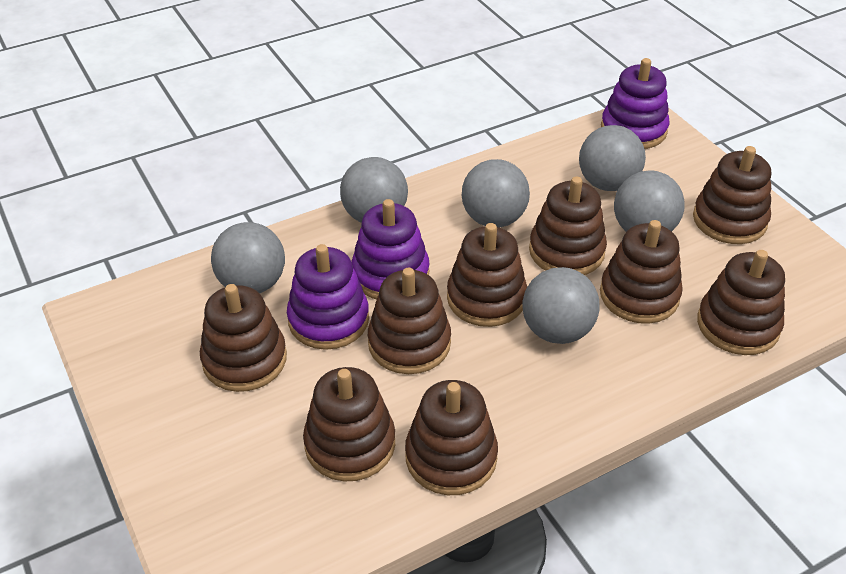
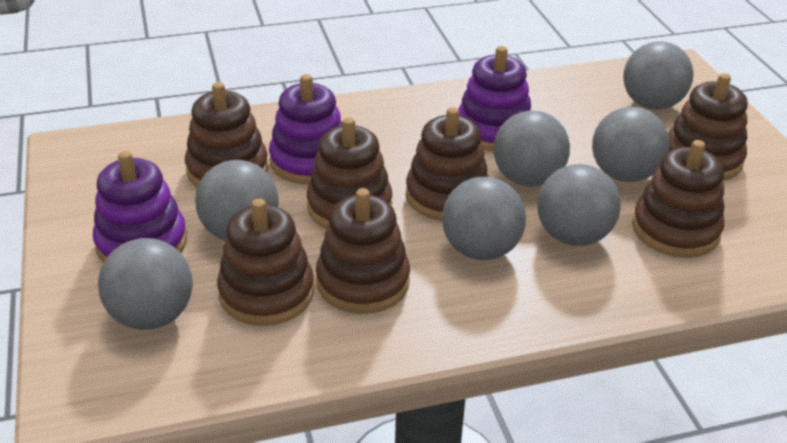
brown stacking toy: 9 -> 7
grey ball: 6 -> 7

